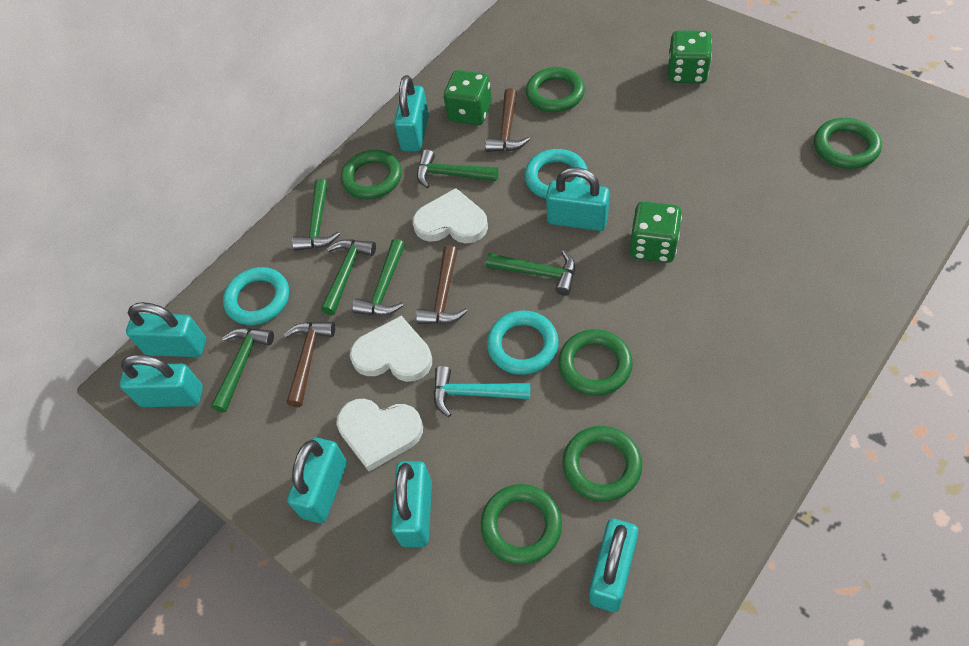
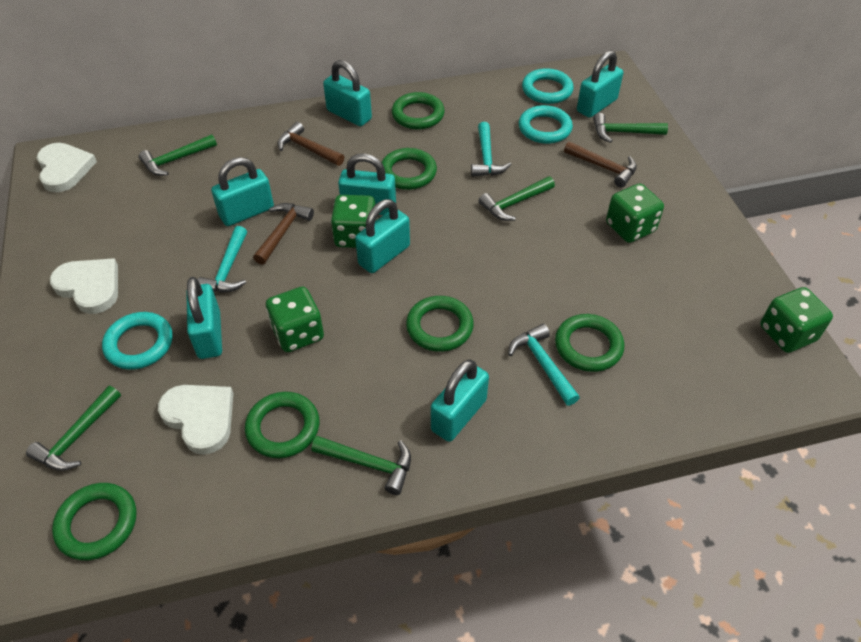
green dice: 3 -> 4
green hammer: 6 -> 5
turquoise hammer: 1 -> 3

